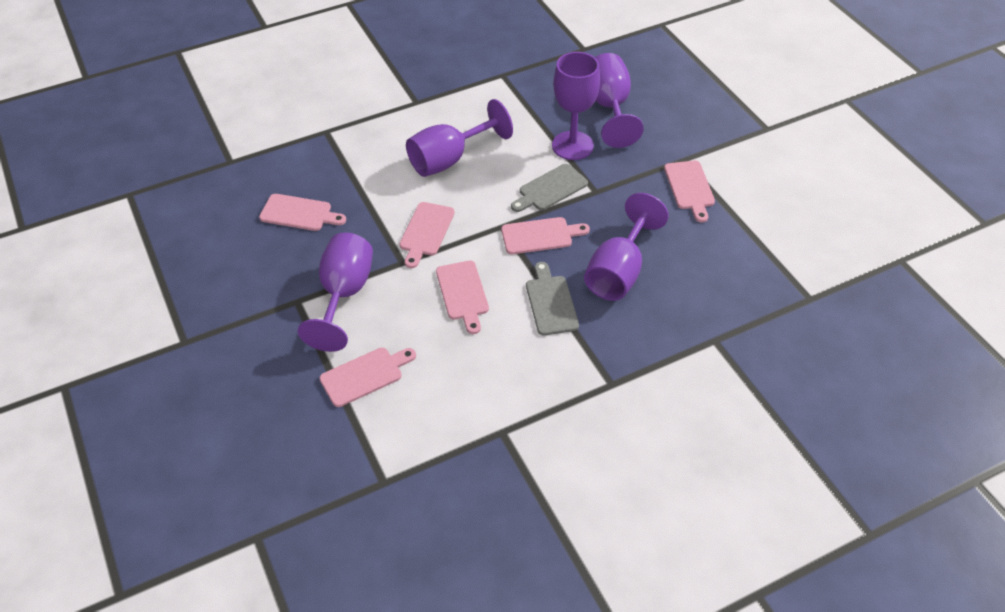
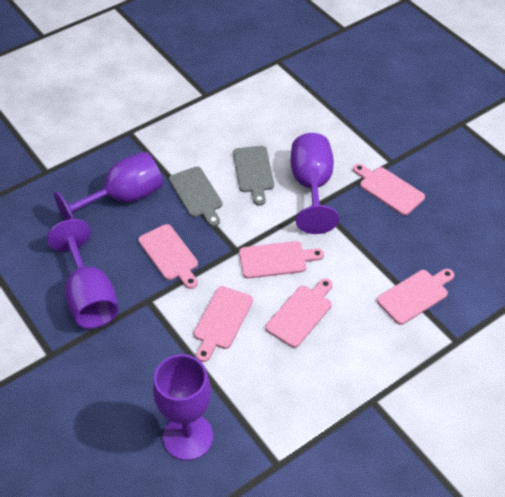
purple goblet: 5 -> 4

